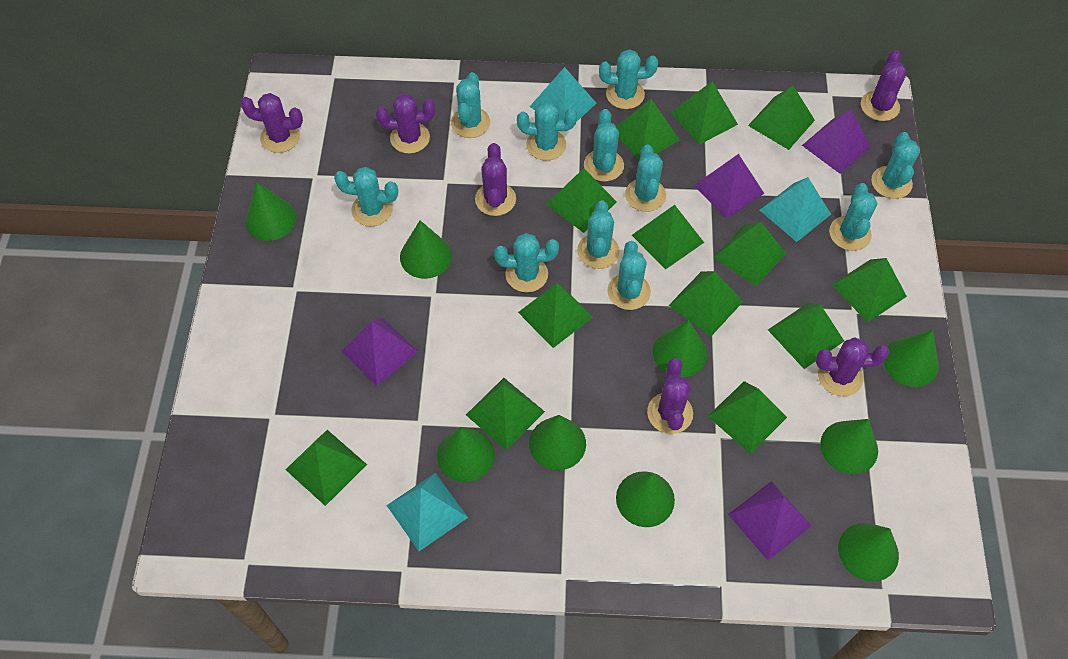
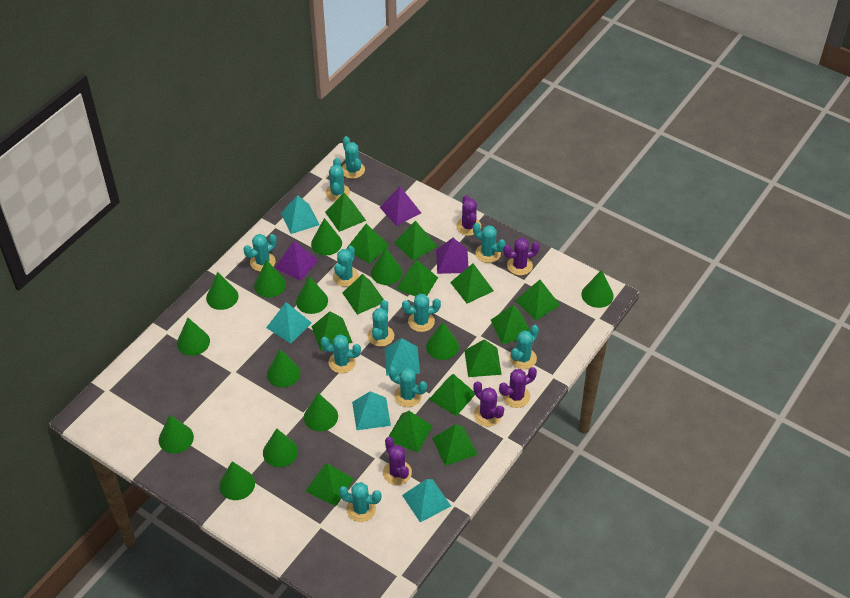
green cone: 9 -> 13
green pyramid: 13 -> 14
purple cactus: 6 -> 5
purple pyramid: 4 -> 3
turquoise pyramid: 3 -> 5

